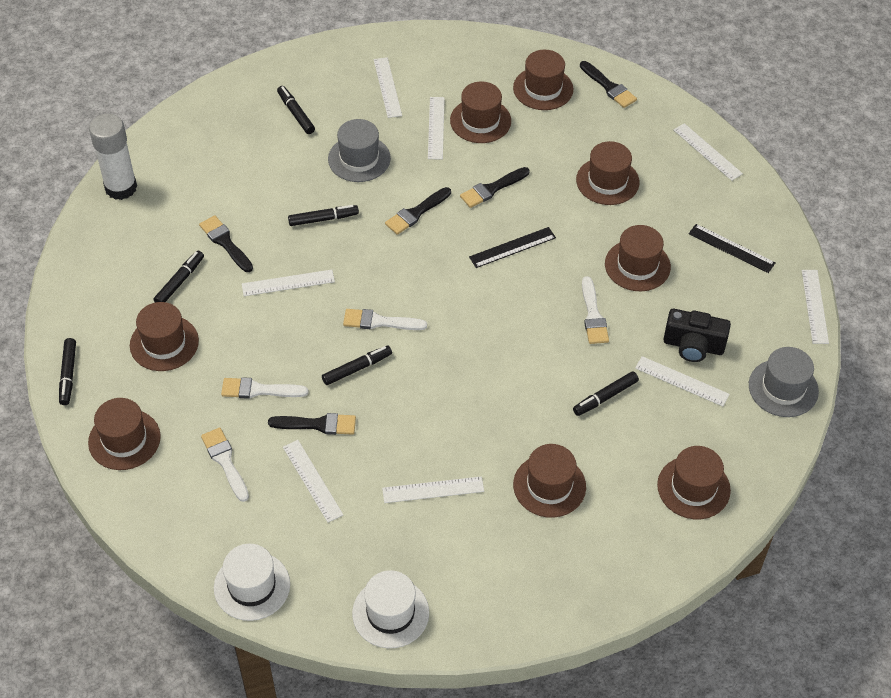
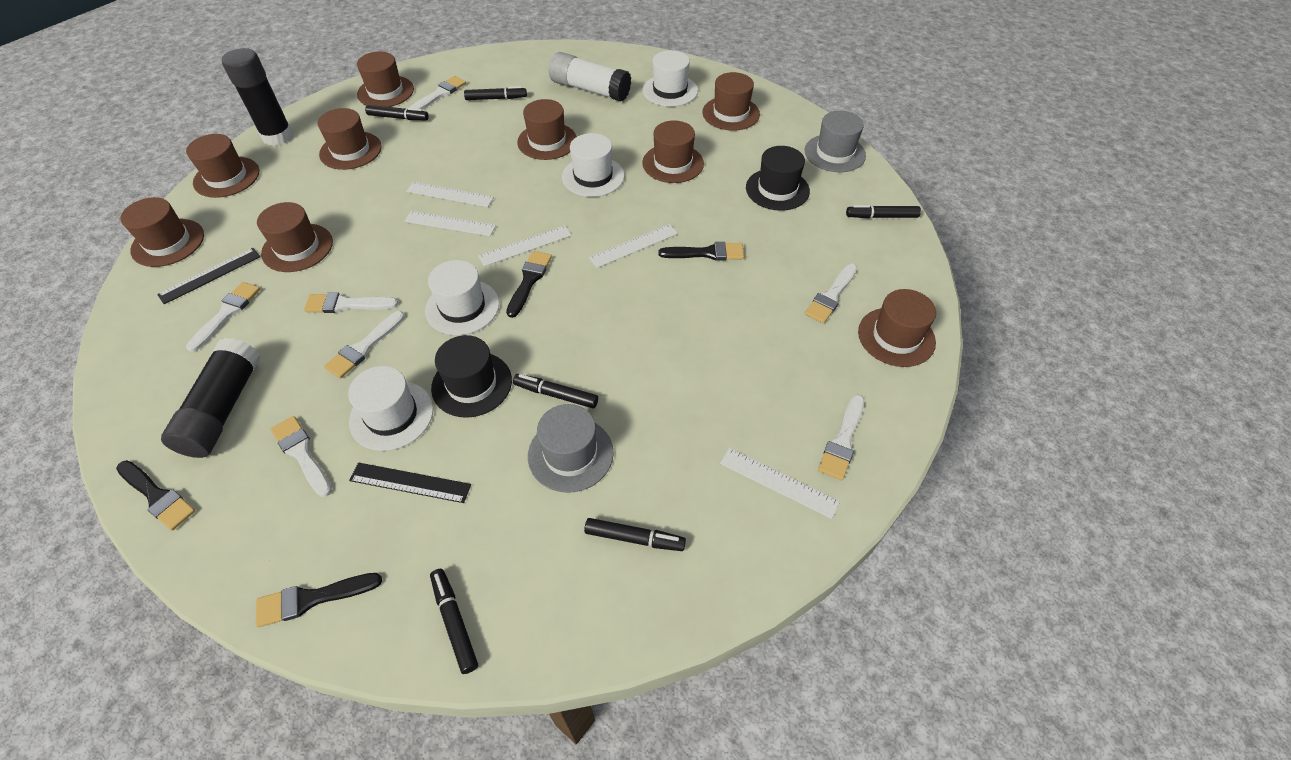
black brush: 5 -> 4
black camera: 1 -> 0
black glue stick: 0 -> 2
black hat: 0 -> 2
brown hat: 8 -> 9
white brush: 4 -> 7
white hat: 2 -> 4
white ruler: 8 -> 5

